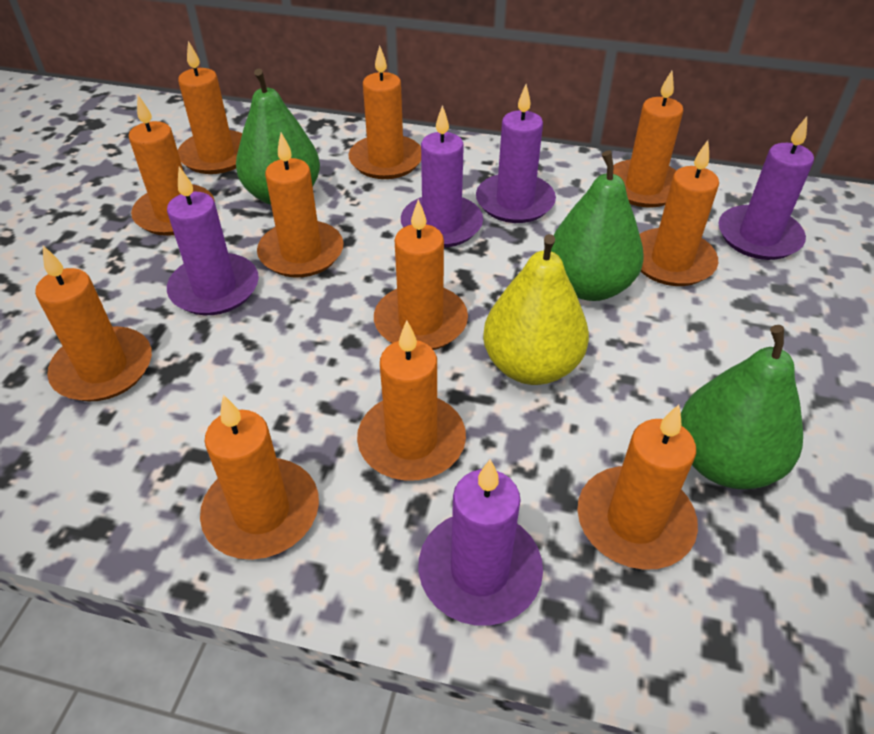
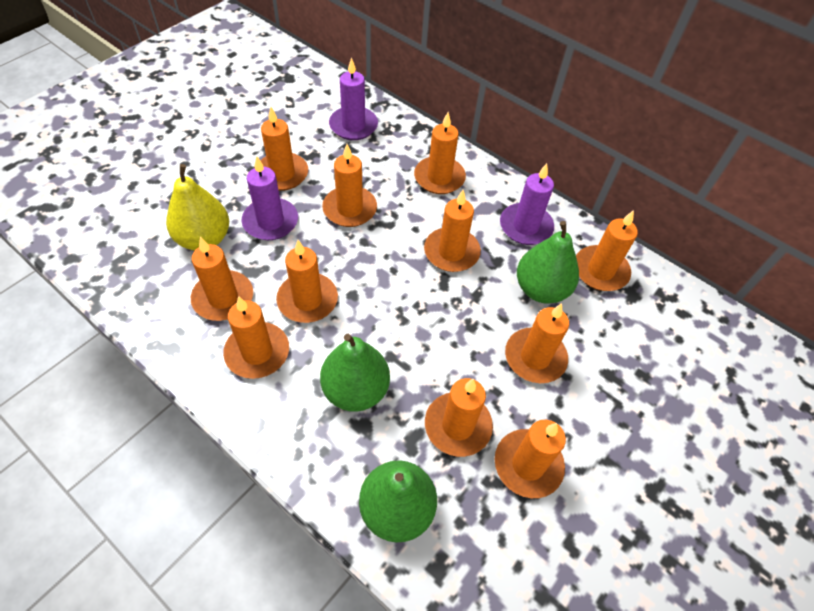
purple candle: 5 -> 3

